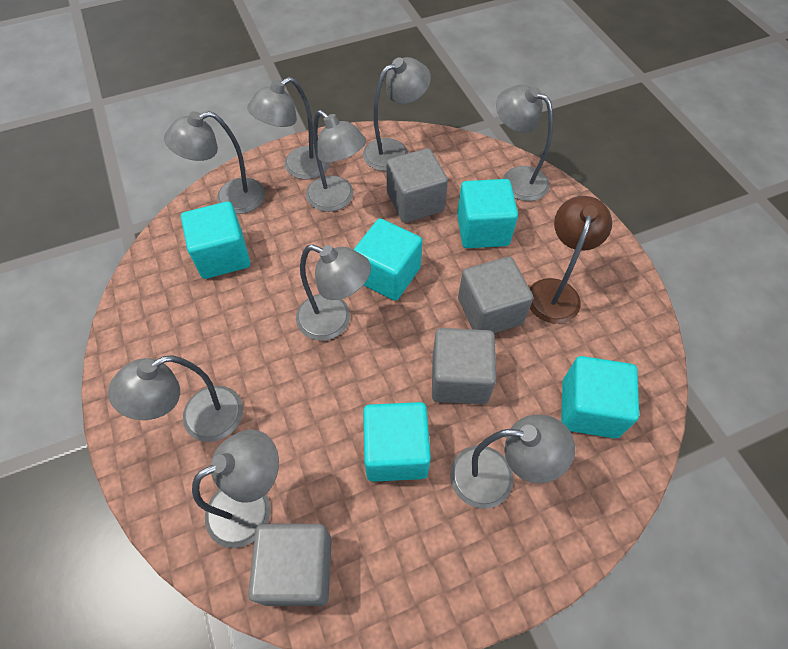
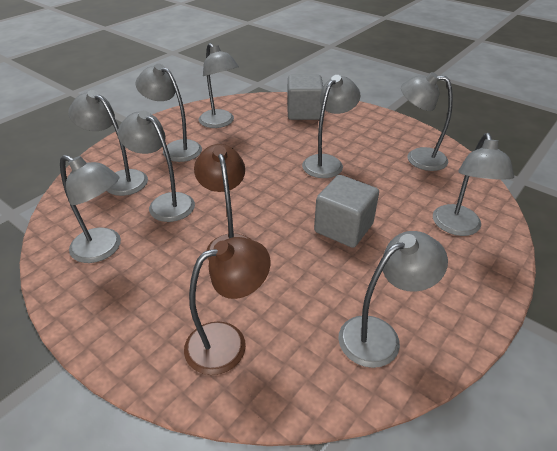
brown lamp: 1 -> 2
grey cube: 4 -> 2
turquoise cube: 5 -> 0

